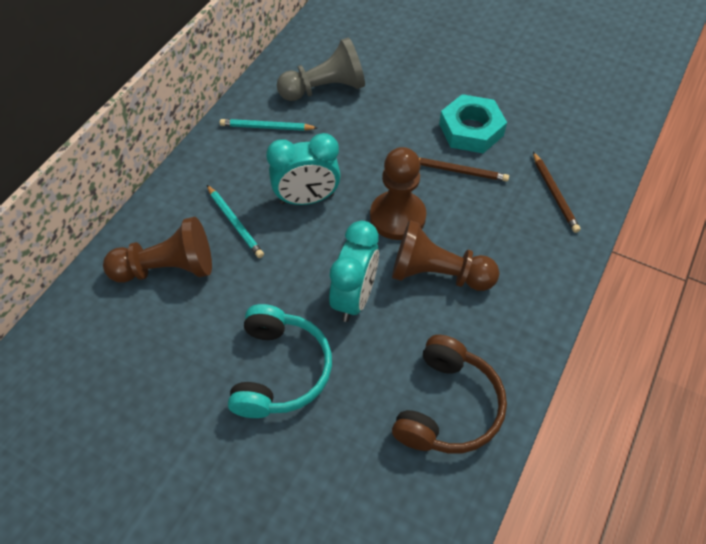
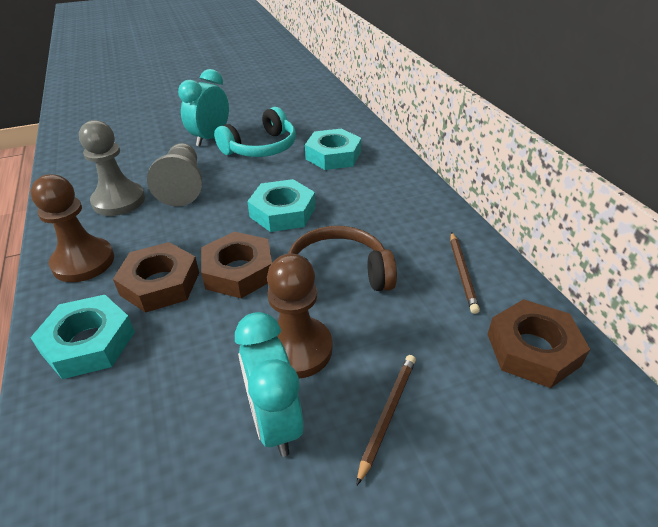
brown nut: 0 -> 3
brown pawn: 3 -> 2
grey pawn: 1 -> 2
turquoise nut: 1 -> 3
turquoise pencil: 2 -> 0

